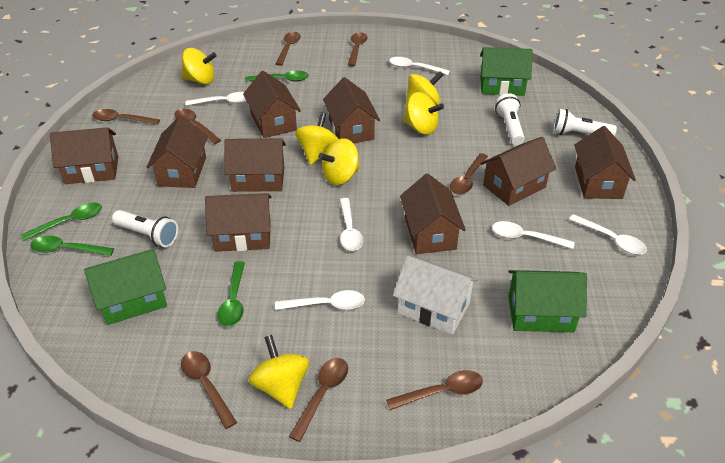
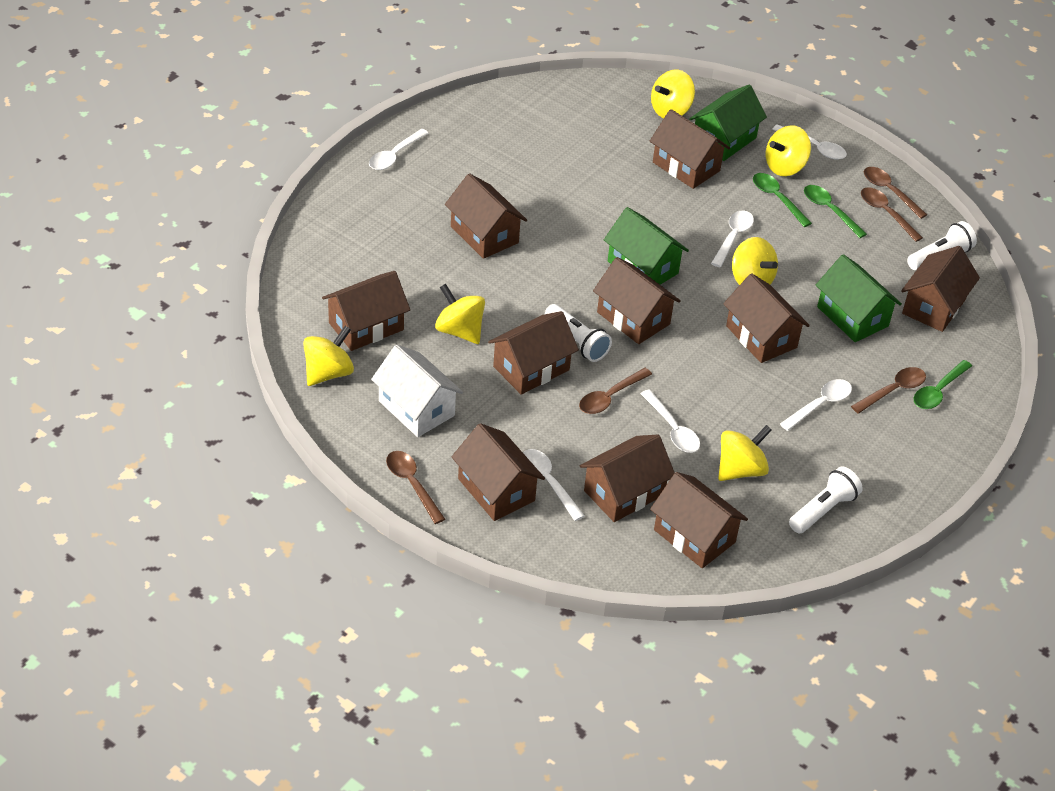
brown house: 9 -> 10
brown spoon: 8 -> 5
green spoon: 4 -> 3

